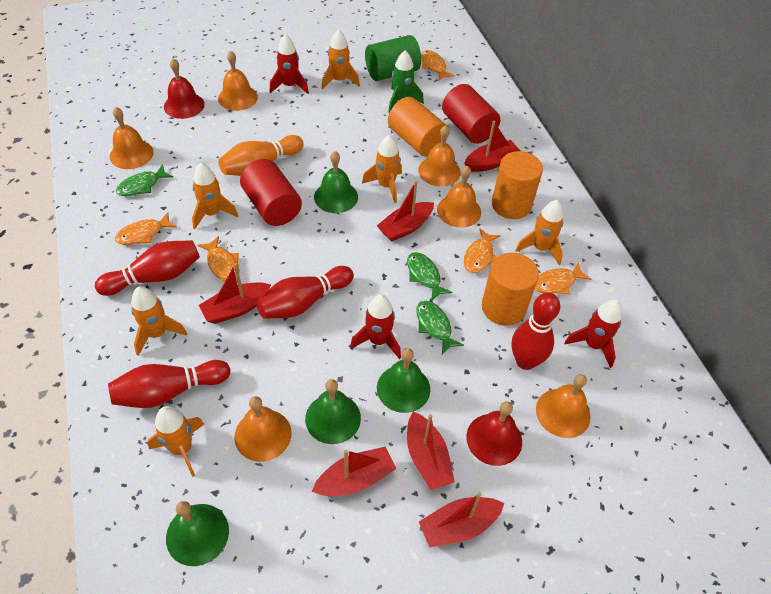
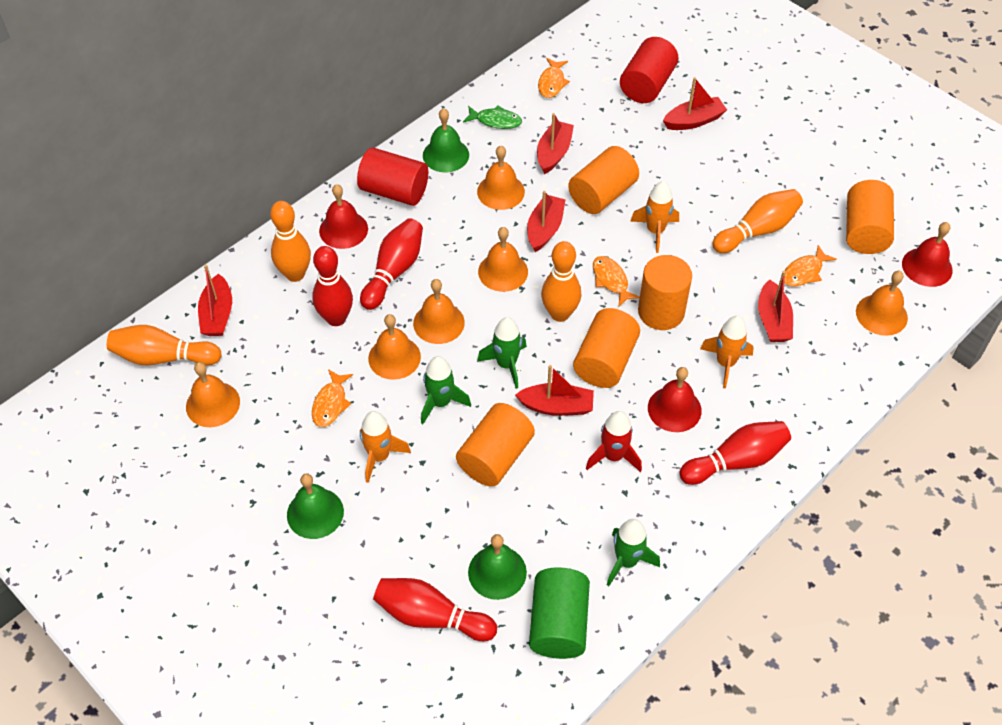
green bell: 4 -> 3
green fish: 3 -> 1
green rocket: 1 -> 3
orange bowling pin: 1 -> 4
orange cylinder: 3 -> 5
orange fish: 5 -> 4
orange rocket: 6 -> 3
red bell: 2 -> 3
red rocket: 3 -> 1

